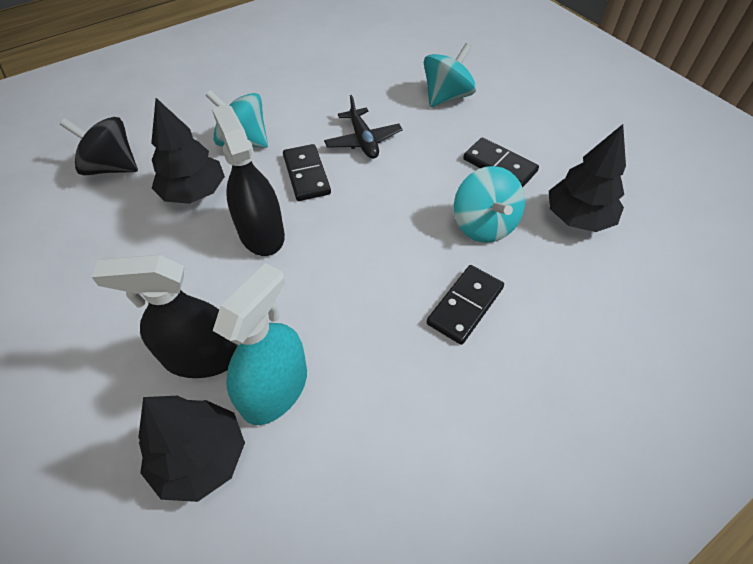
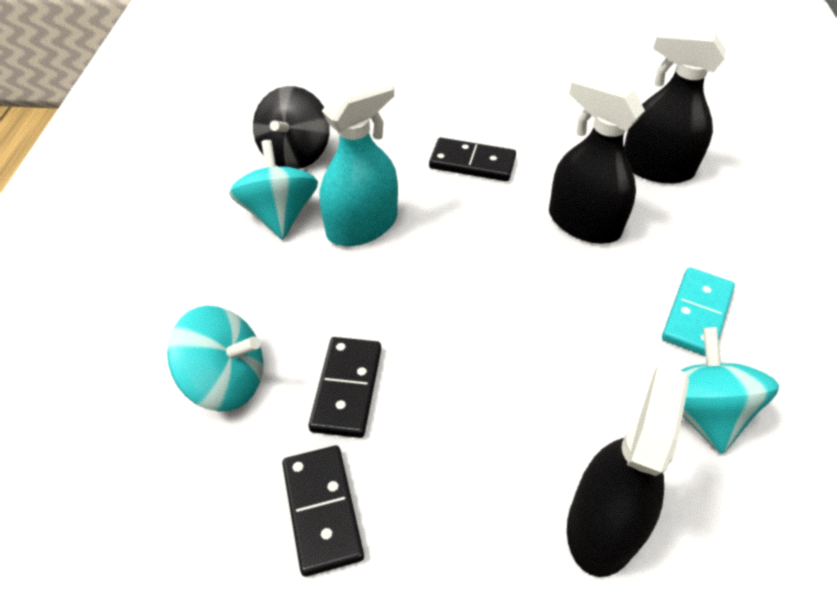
black plane: 1 -> 0
black spray bottle: 2 -> 3
black tree: 3 -> 0
turquoise domino: 0 -> 1

